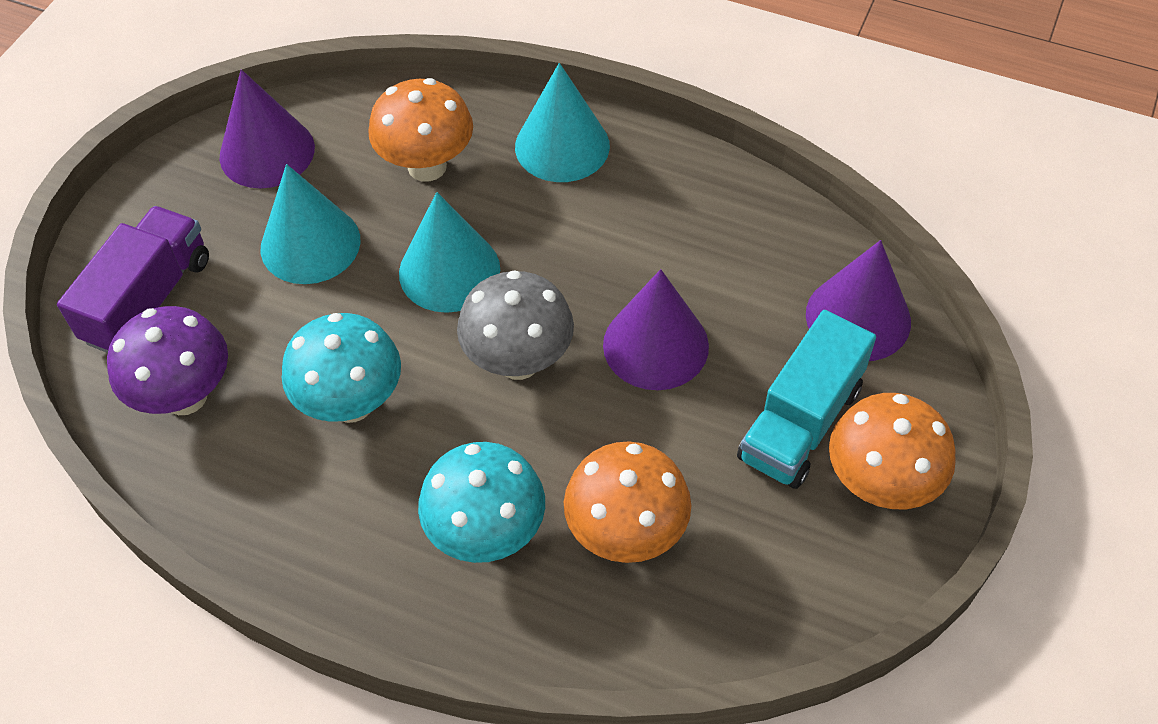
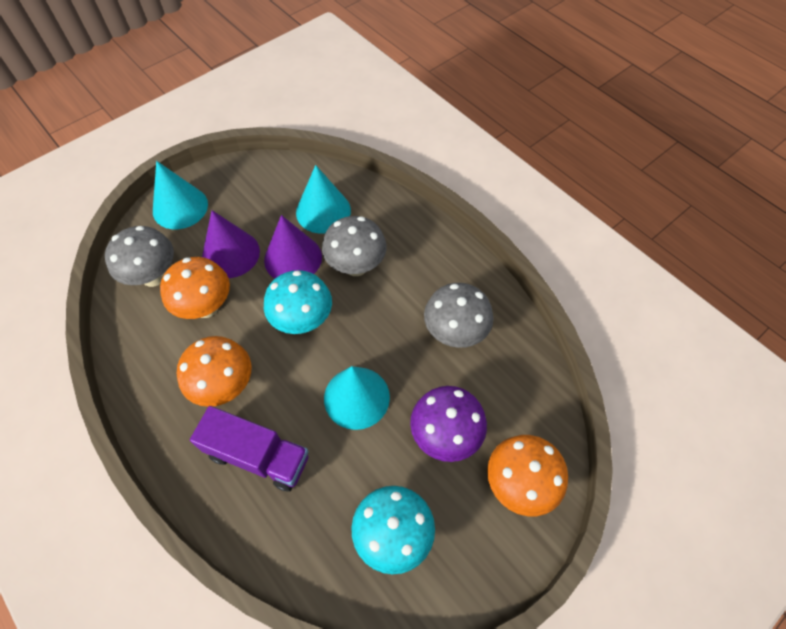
grey mushroom: 1 -> 3
purple cone: 3 -> 2
turquoise truck: 1 -> 0

